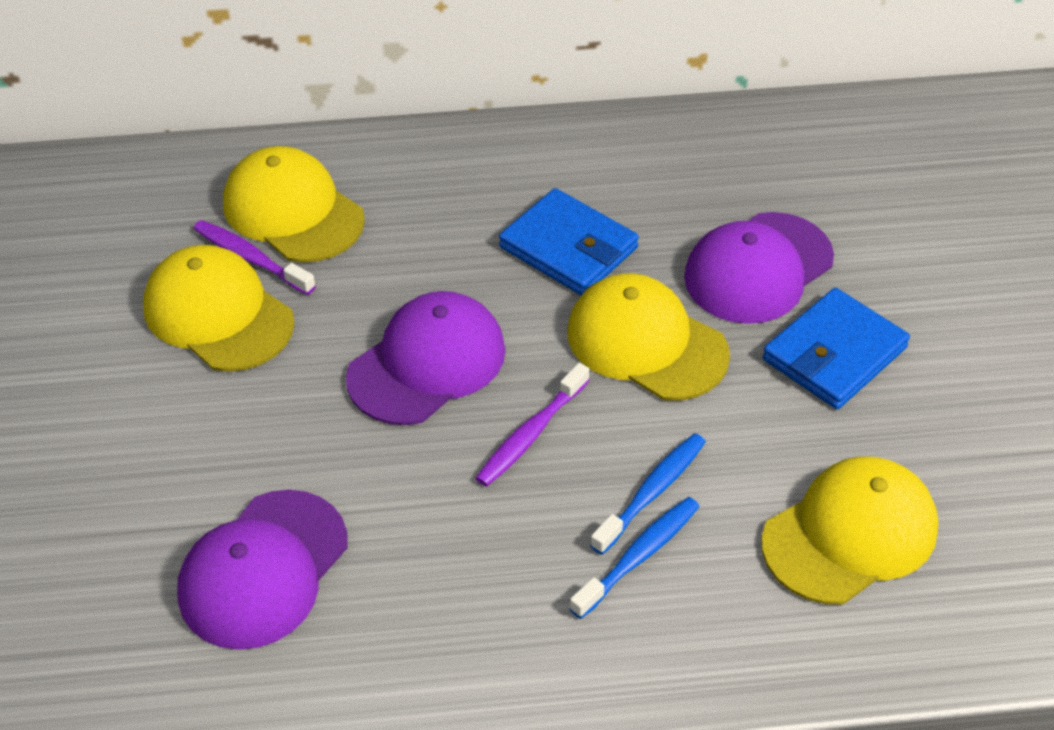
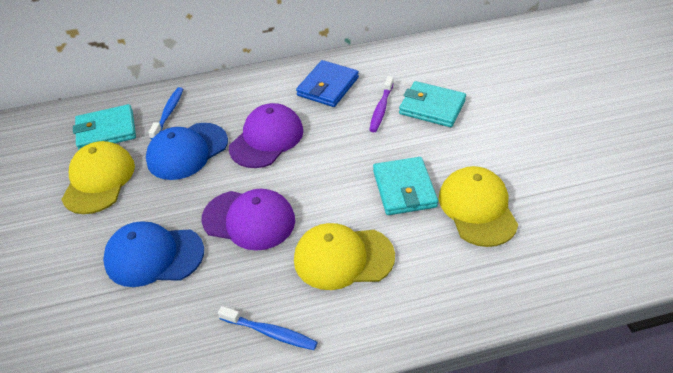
blue cap: 0 -> 2
blue wallet: 2 -> 1
purple cap: 3 -> 2
purple toothbrush: 2 -> 1
turquoise wallet: 0 -> 3
yellow cap: 4 -> 3

